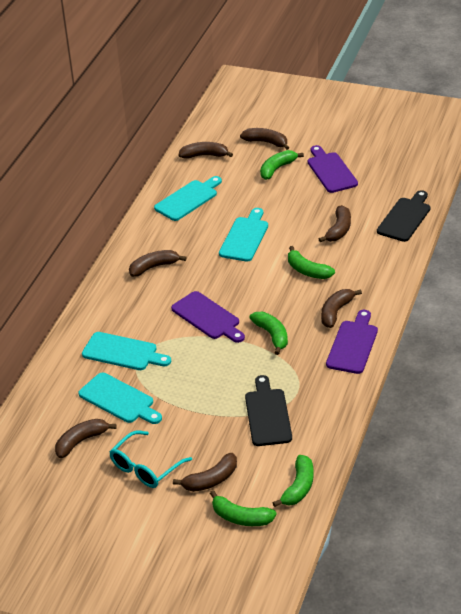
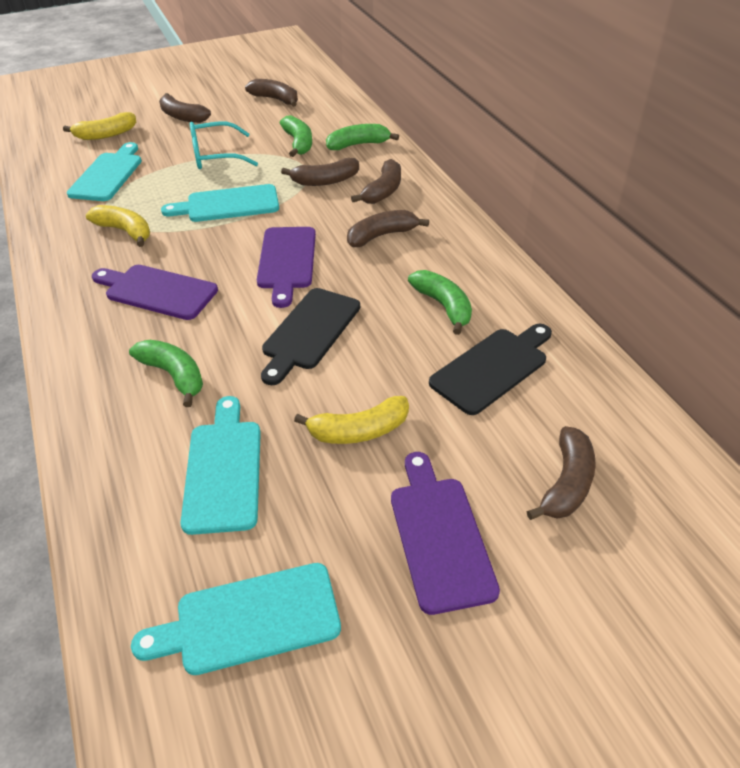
brown banana: 7 -> 6
green banana: 5 -> 4
yellow banana: 0 -> 3

